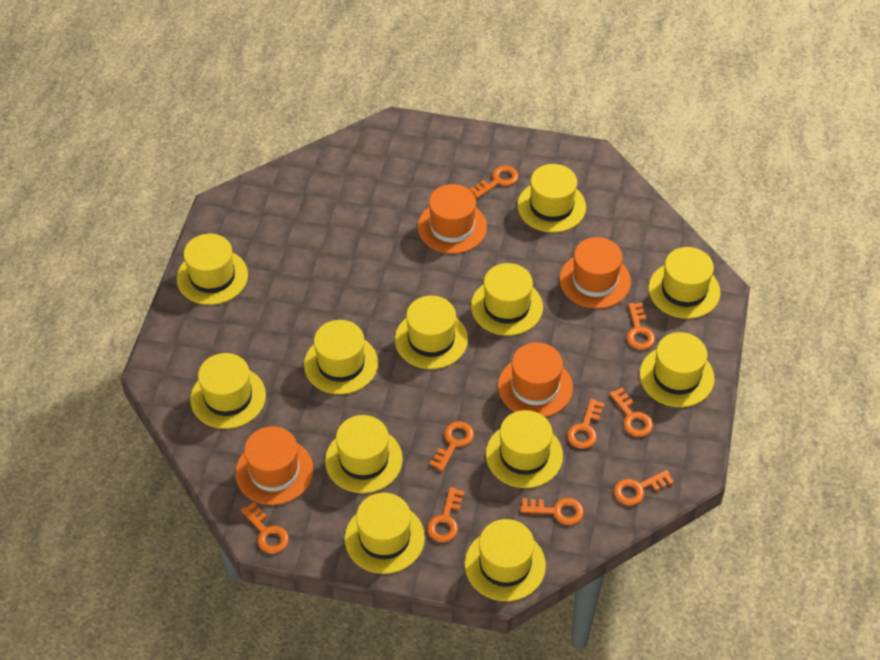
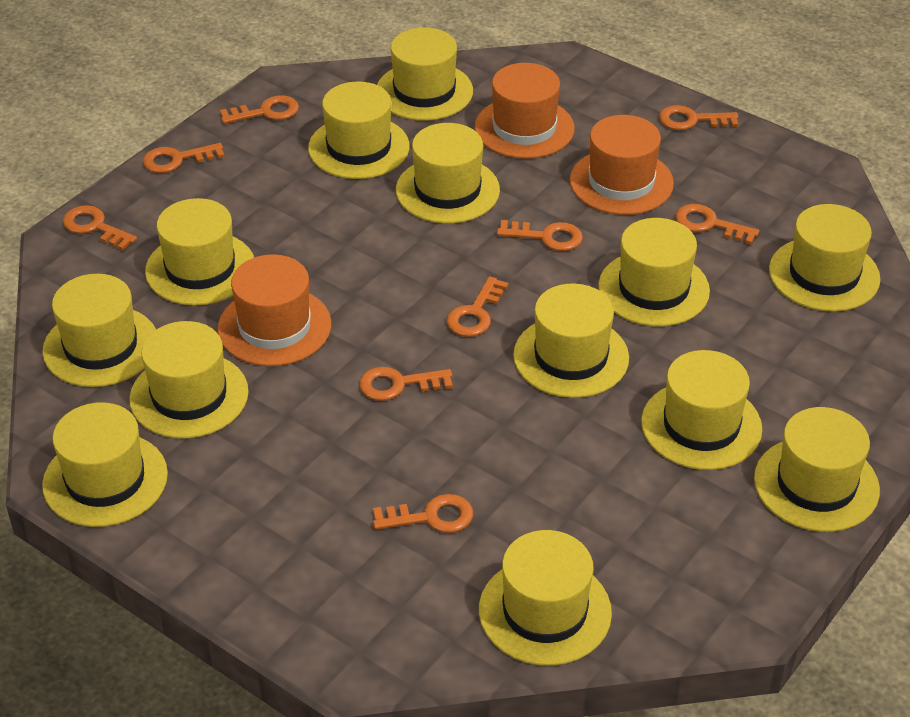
orange hat: 4 -> 3
yellow hat: 12 -> 13

